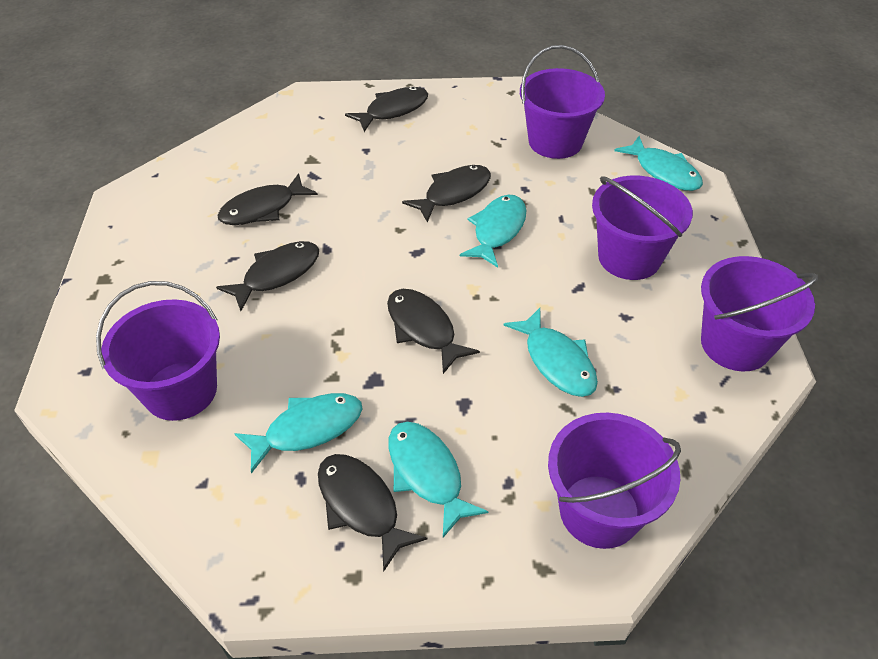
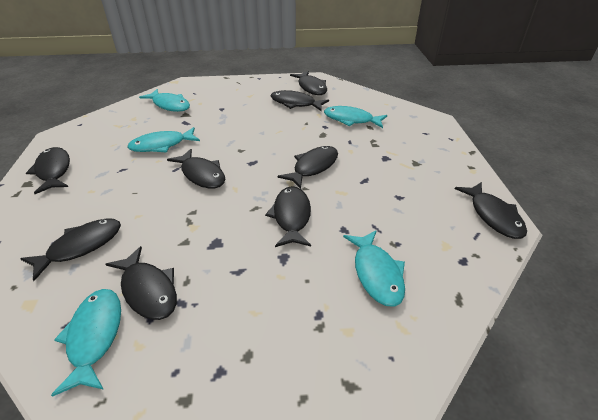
black fish: 6 -> 9
purple bucket: 5 -> 0

